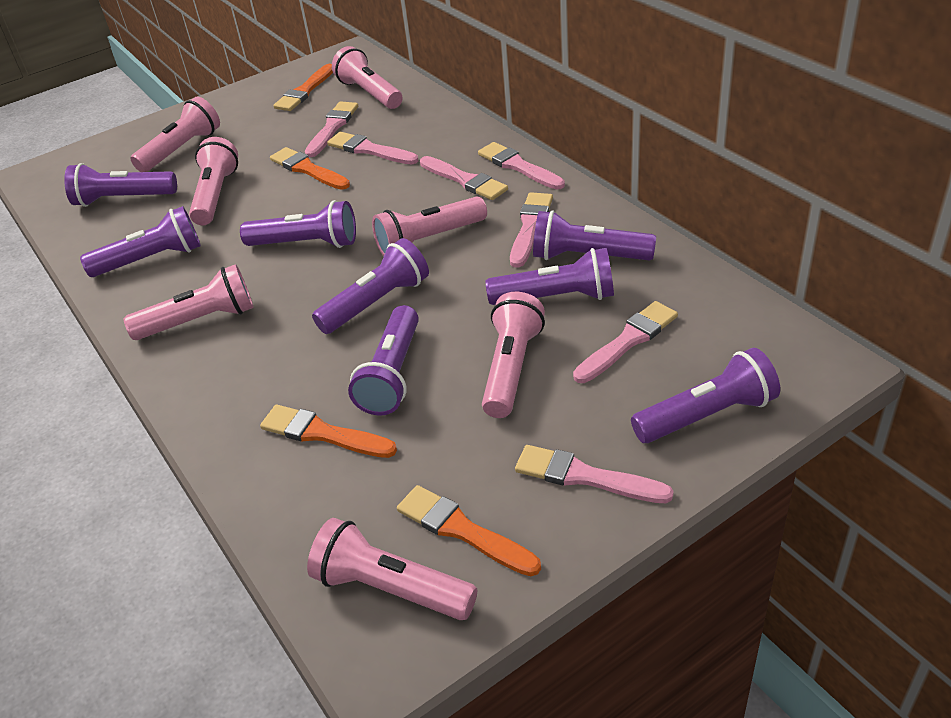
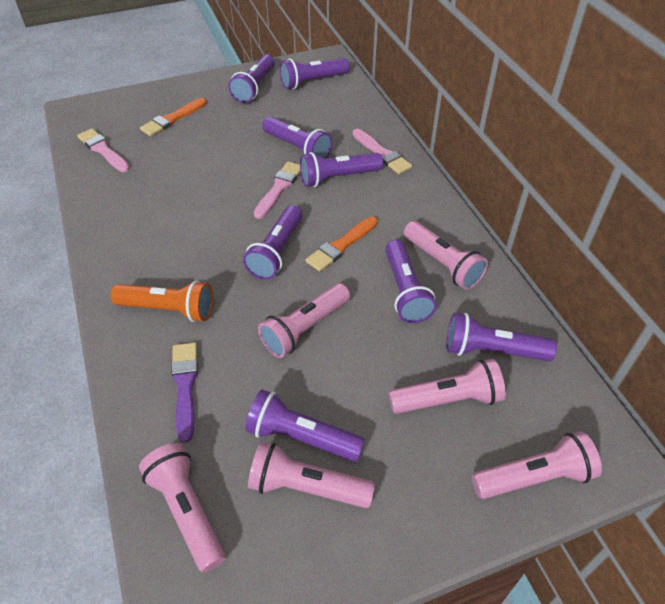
orange brush: 4 -> 2
orange flashlight: 0 -> 1
pink brush: 7 -> 3
pink flashlight: 7 -> 6
purple brush: 0 -> 1

